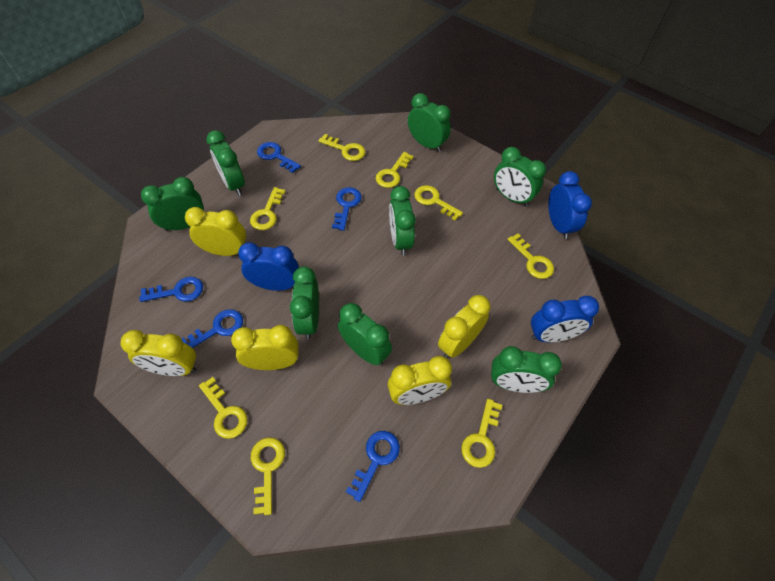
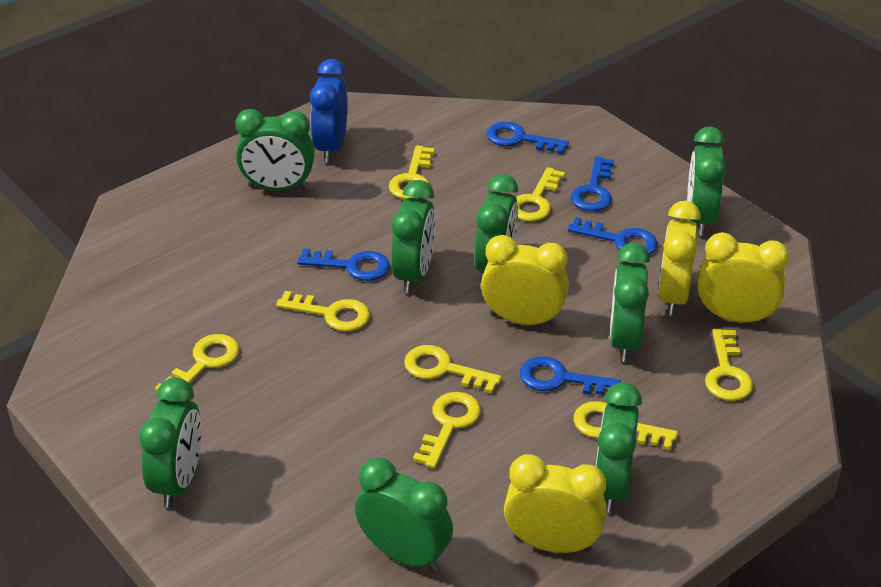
blue clock: 3 -> 1
yellow clock: 5 -> 4

